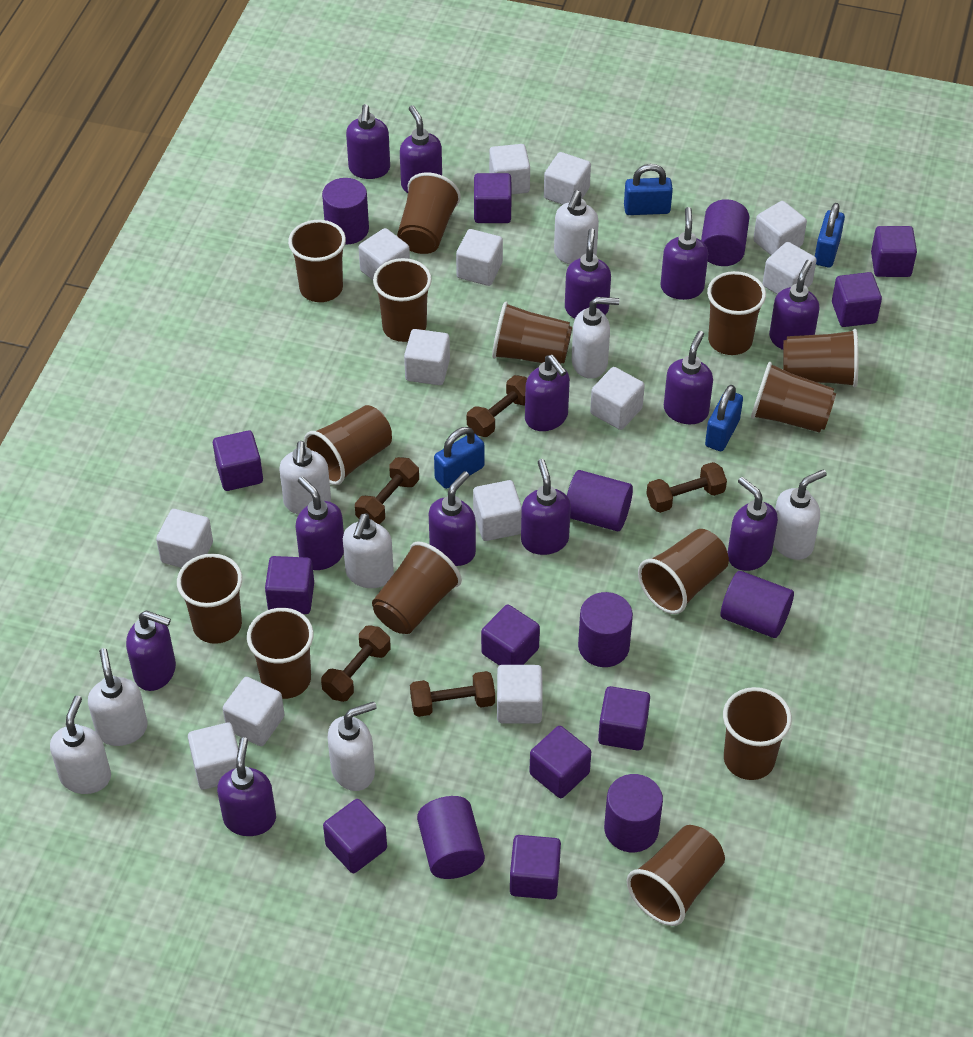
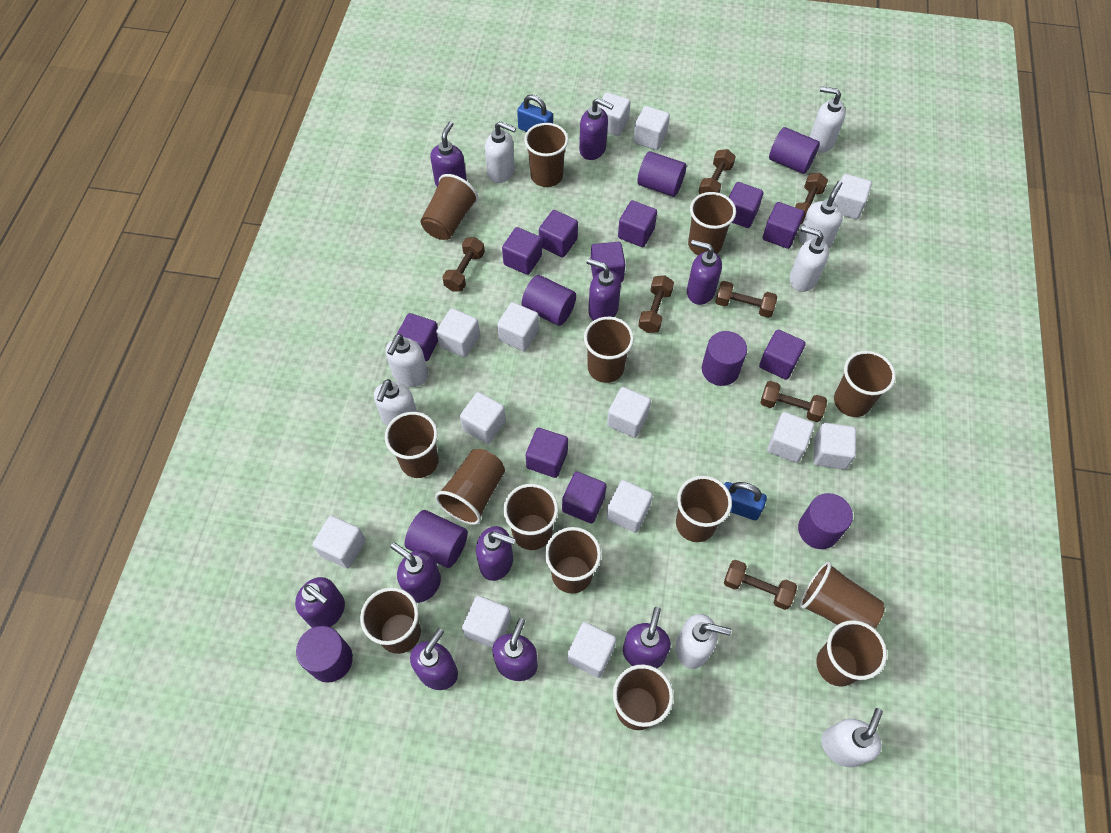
blue padlock: 4 -> 2
brown dumbbell: 5 -> 7
purple soap dispenser: 13 -> 10

